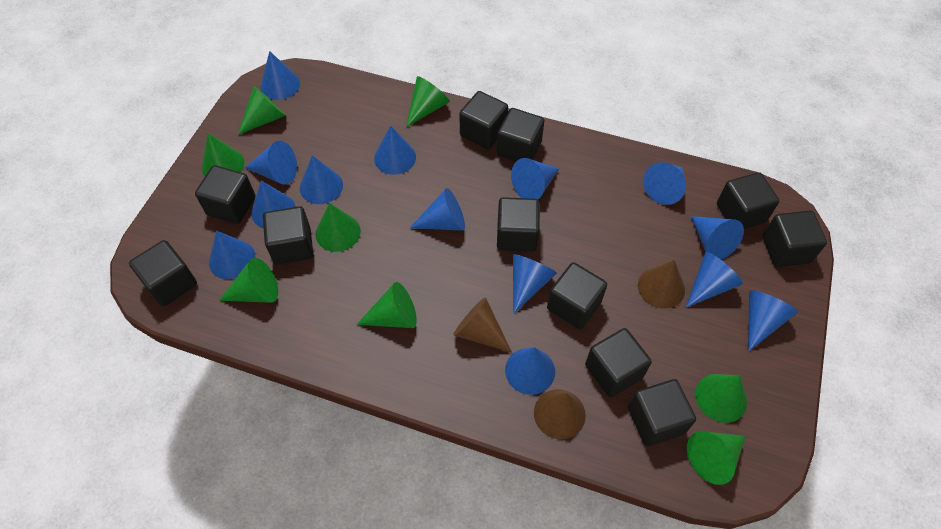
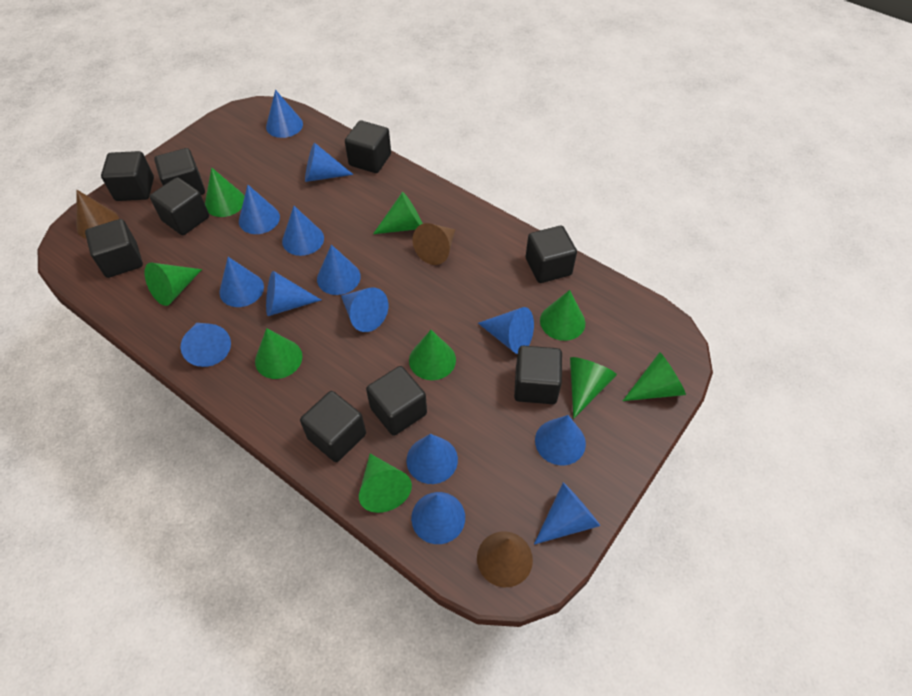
black cube: 11 -> 9
green cone: 8 -> 9

